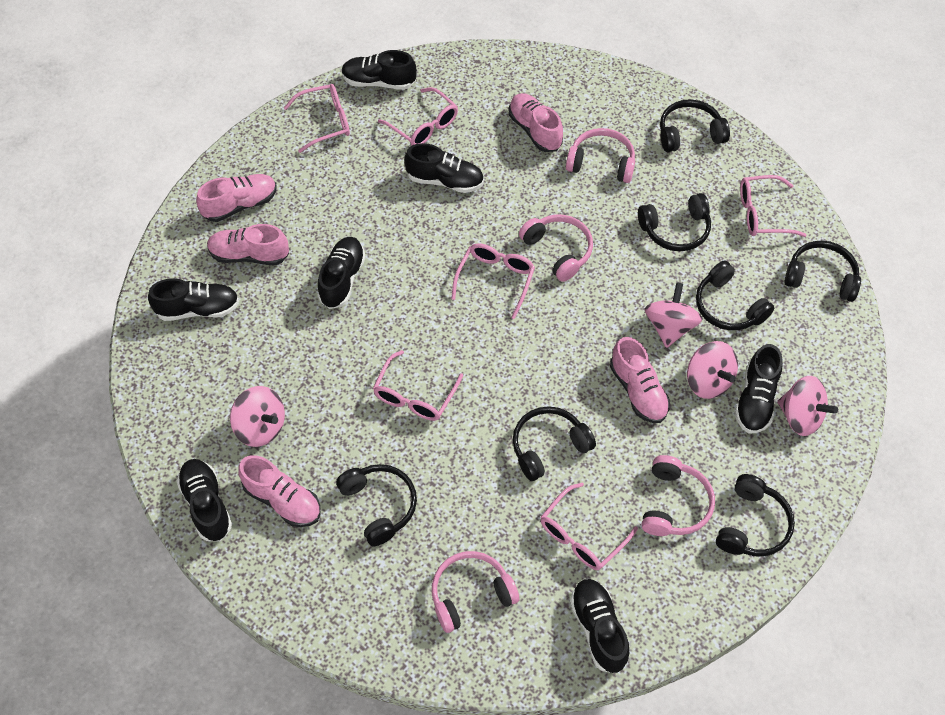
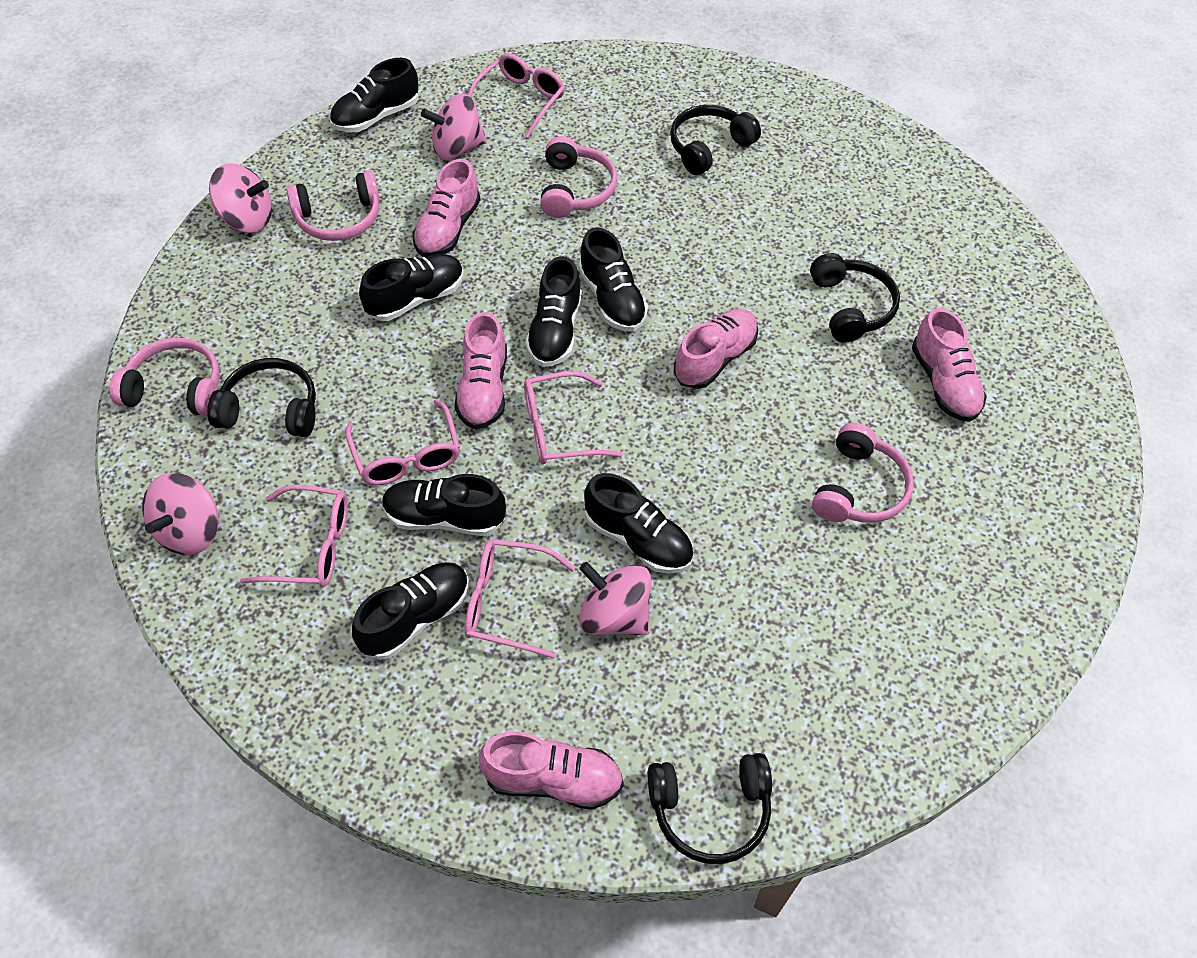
black headphones: 7 -> 4
pink glasses: 6 -> 5

